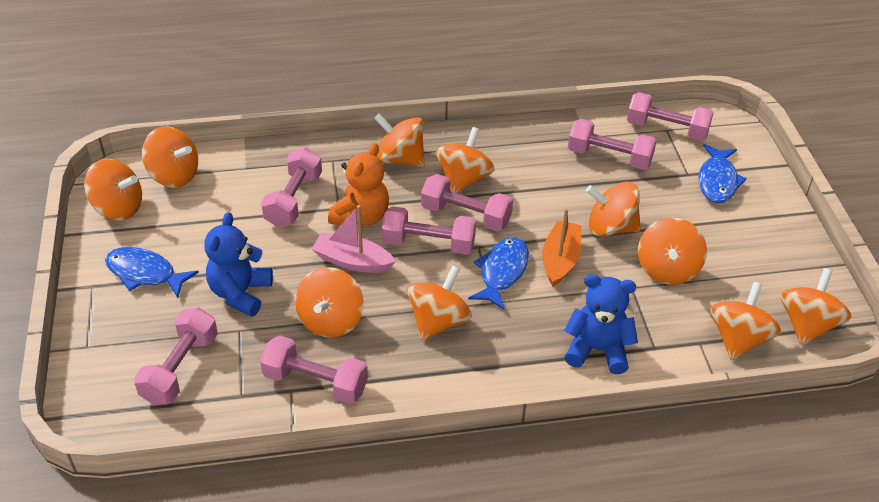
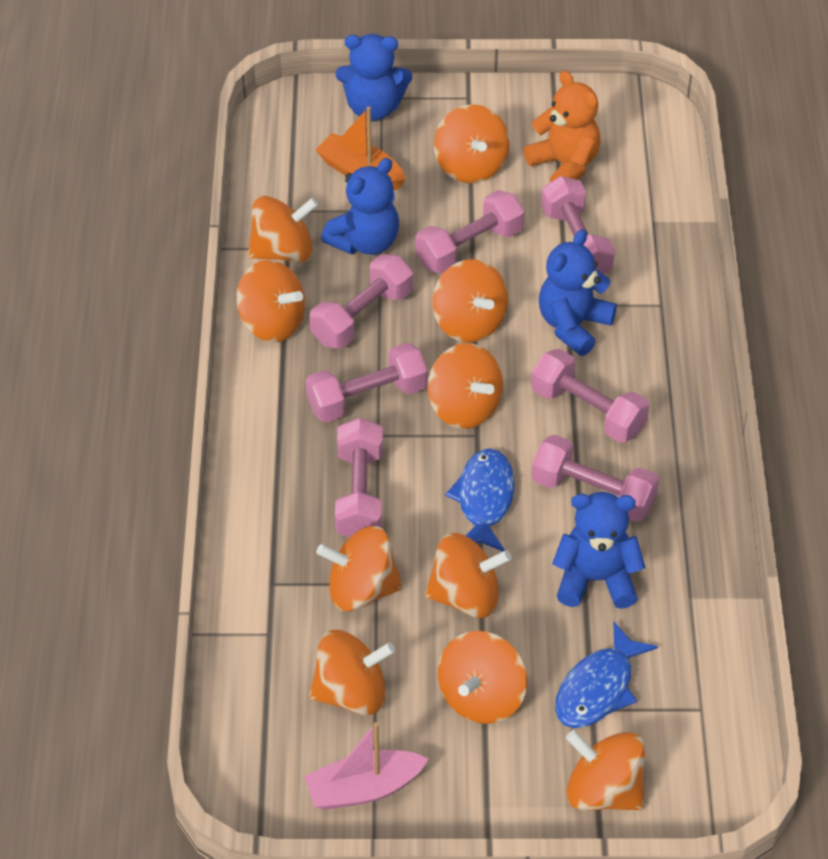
blue fish: 3 -> 2
blue teddy bear: 2 -> 4

